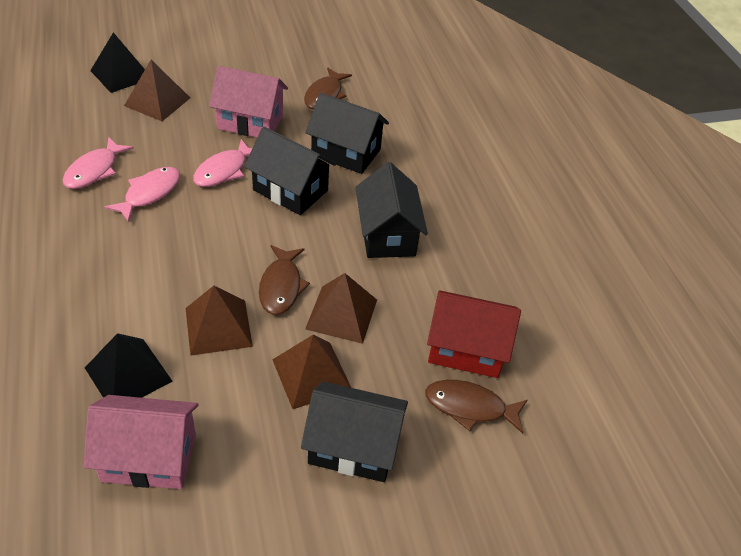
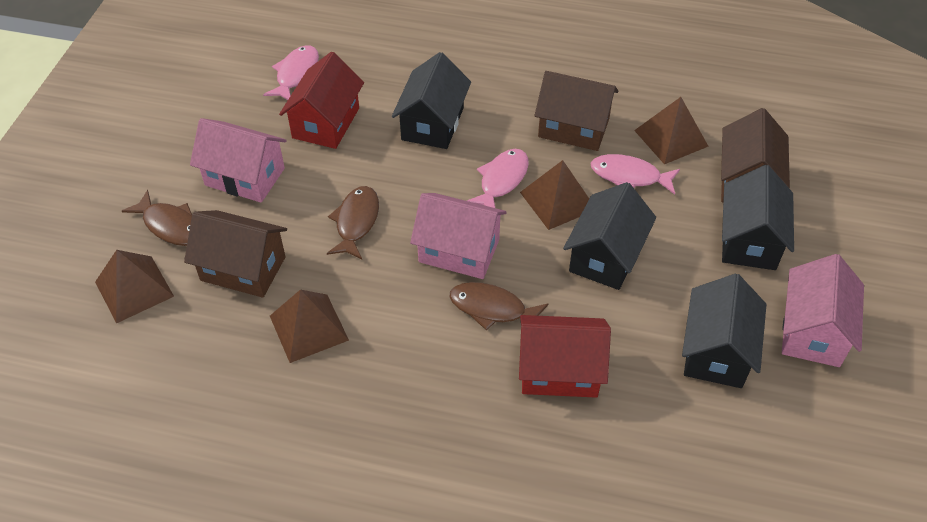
black pyramid: 2 -> 0
brown house: 0 -> 3
pink house: 2 -> 3
red house: 1 -> 2

